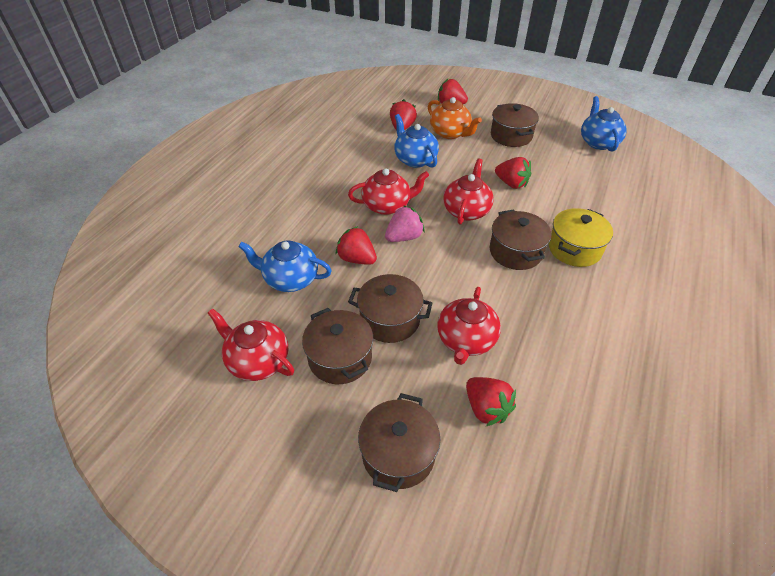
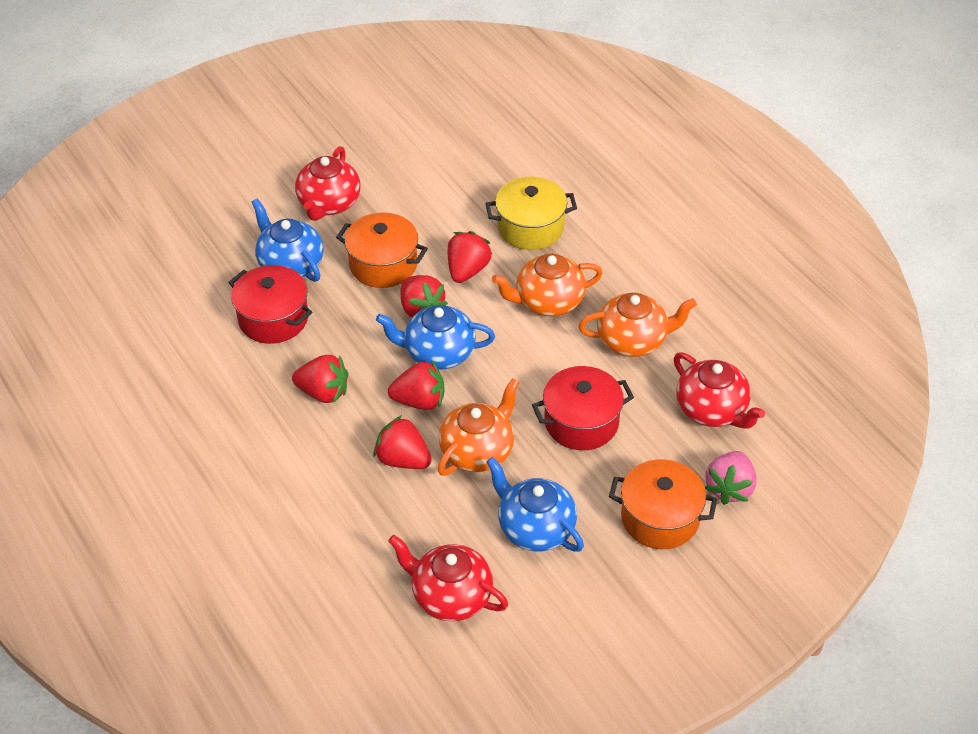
brown pot: 5 -> 0
orange pot: 0 -> 2
orange teapot: 1 -> 3
red pot: 0 -> 2
red teapot: 4 -> 3

